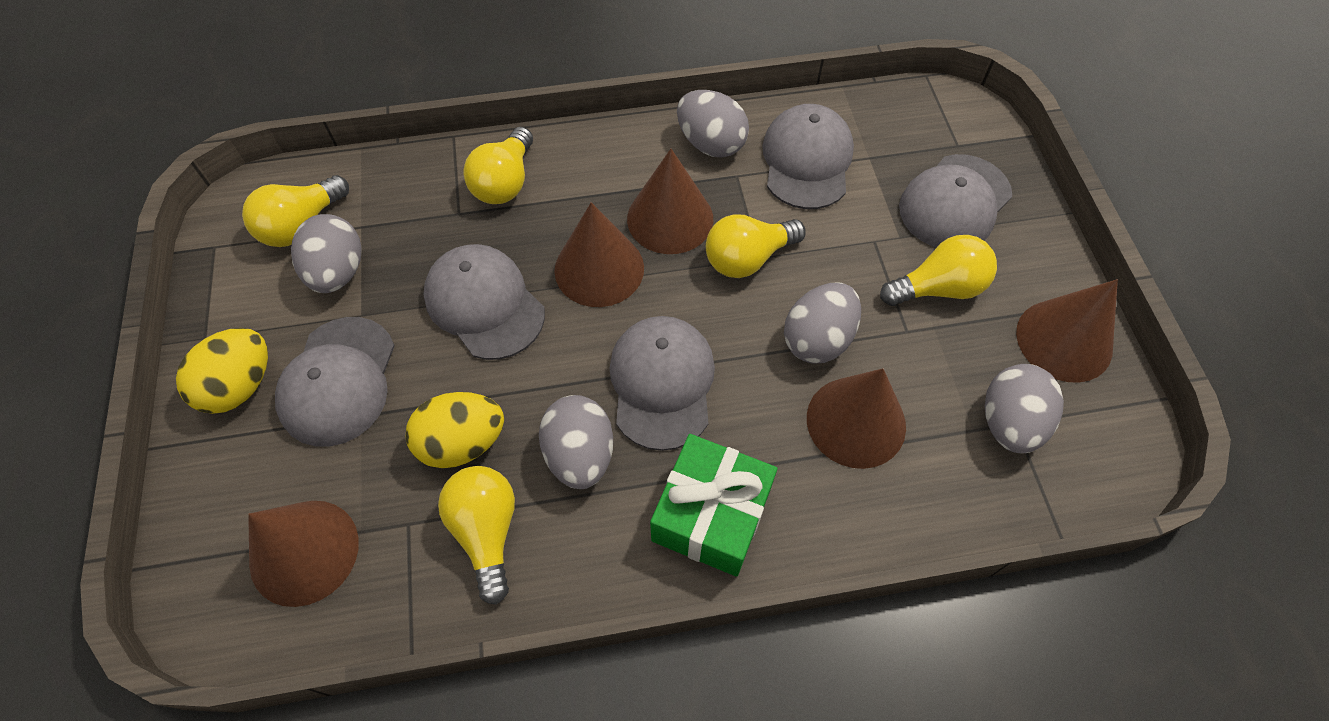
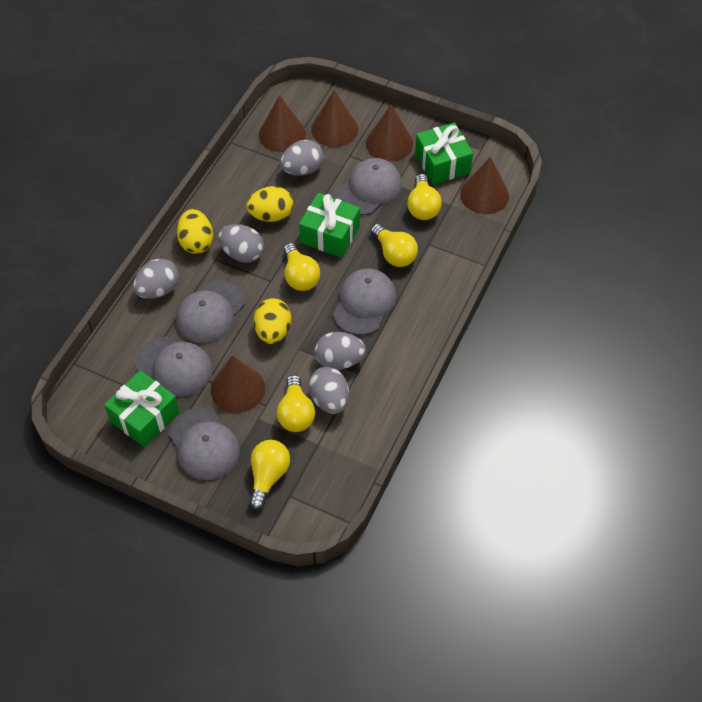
green gift: 1 -> 3
yellow egg: 2 -> 3

